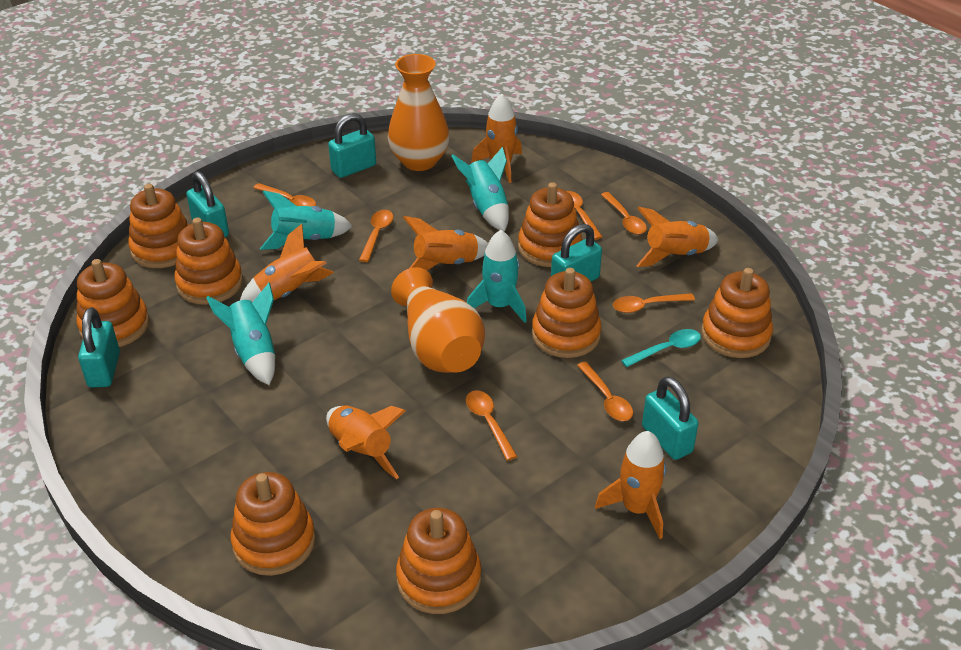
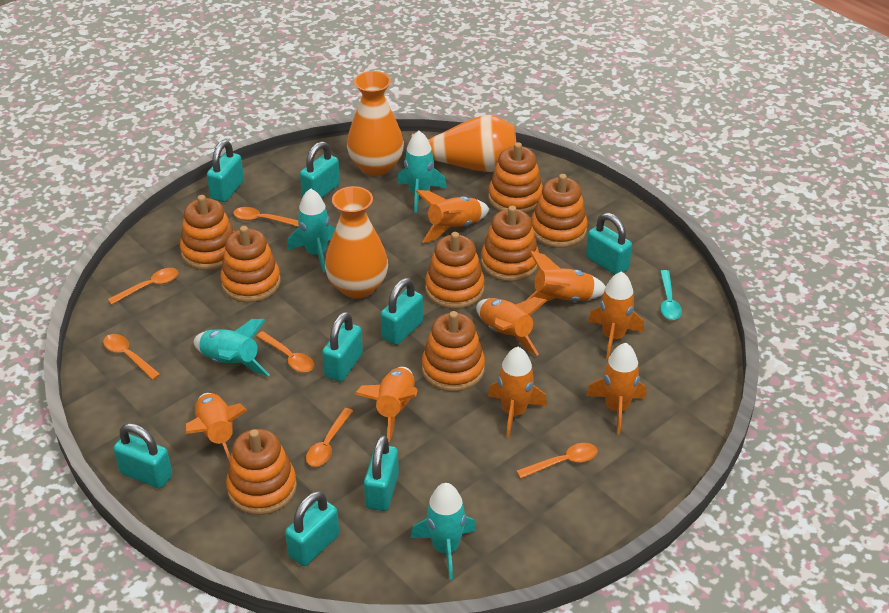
orange rocket: 6 -> 8
orange spoon: 7 -> 6
orange vase: 2 -> 3
turquoise padlock: 5 -> 8

